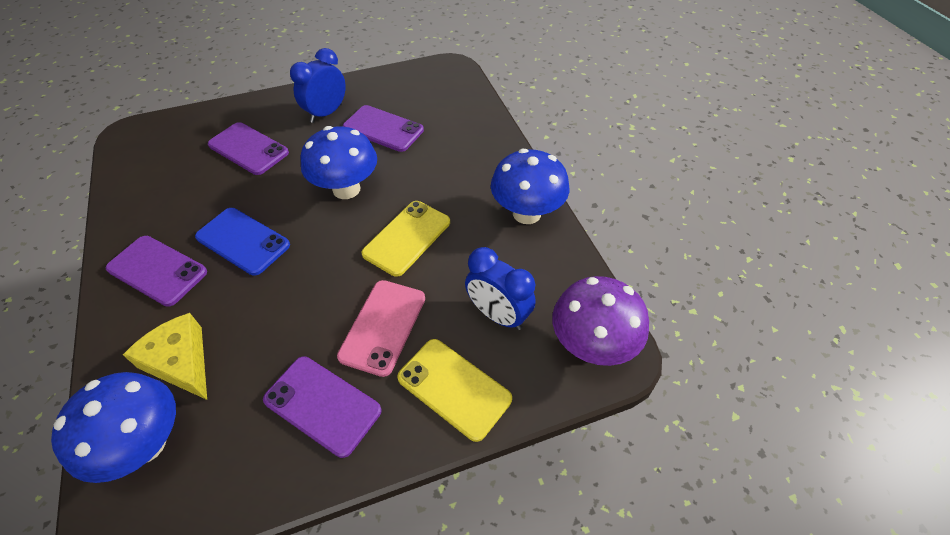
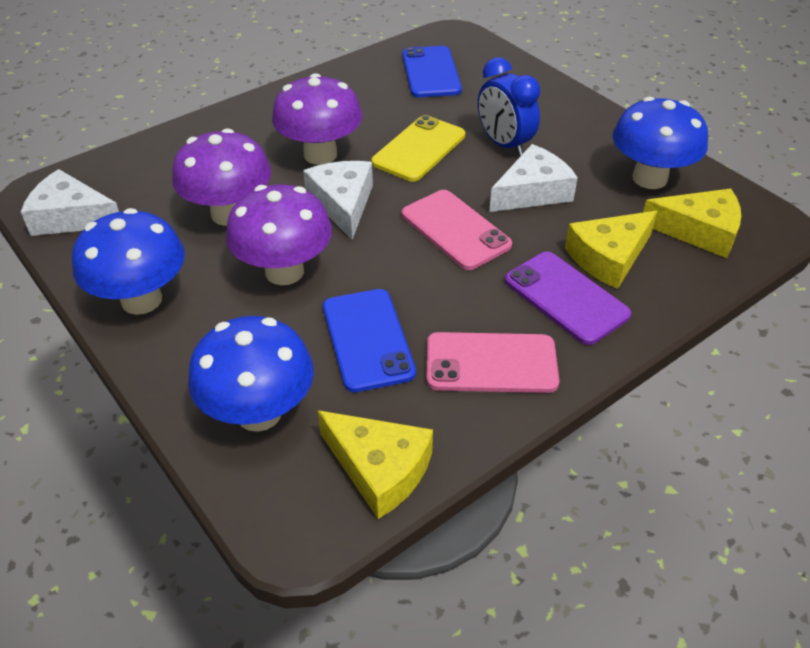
blue clock: 2 -> 1
blue phone: 1 -> 2
pink phone: 1 -> 2
purple mushroom: 1 -> 3
purple phone: 4 -> 1
white cheese: 0 -> 3
yellow cheese: 1 -> 3
yellow phone: 2 -> 1

